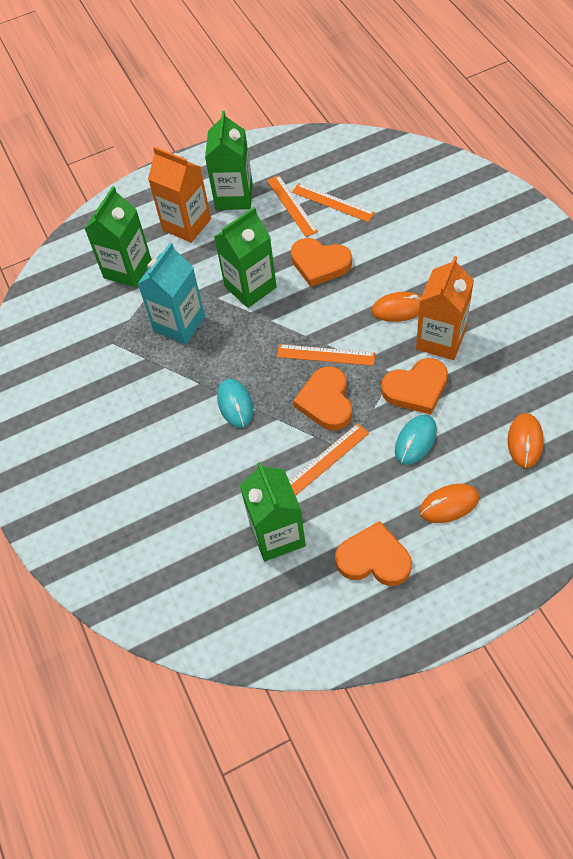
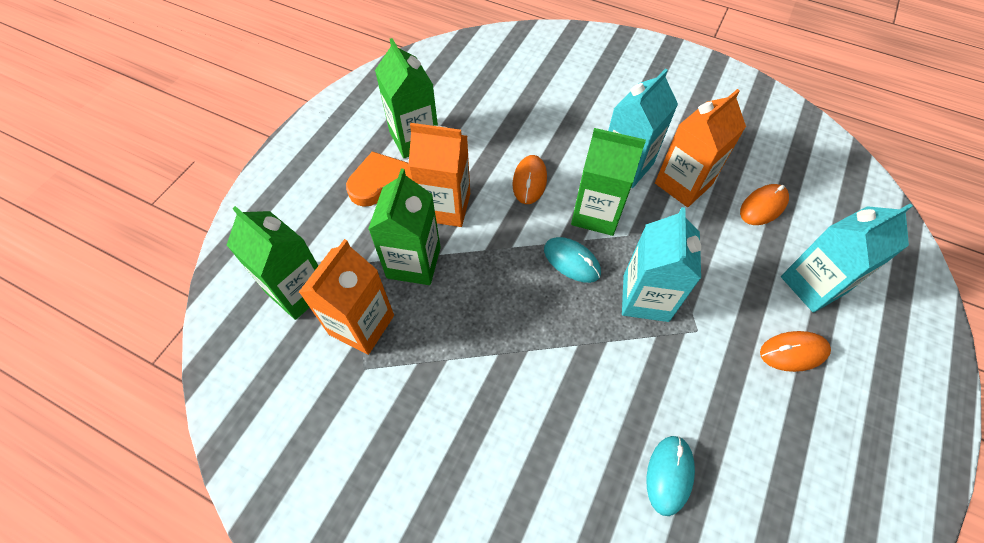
orange carton: 2 -> 3
orange heart: 4 -> 1
orange ruler: 4 -> 0
turquoise carton: 1 -> 3

